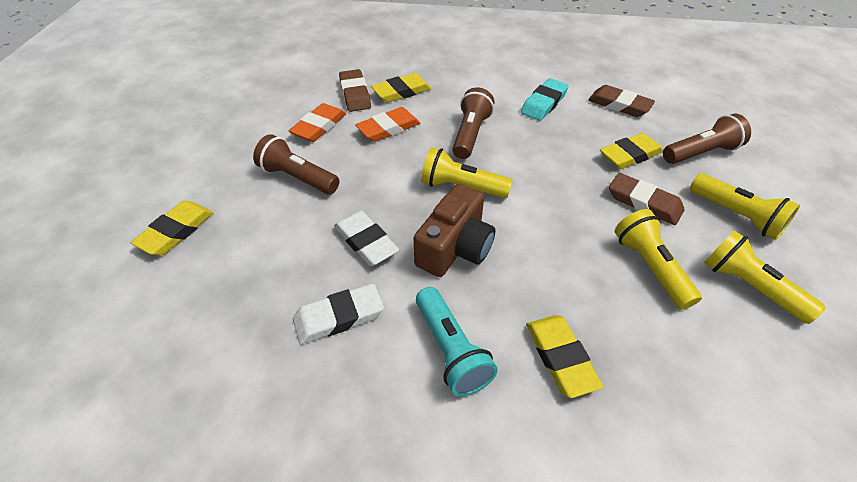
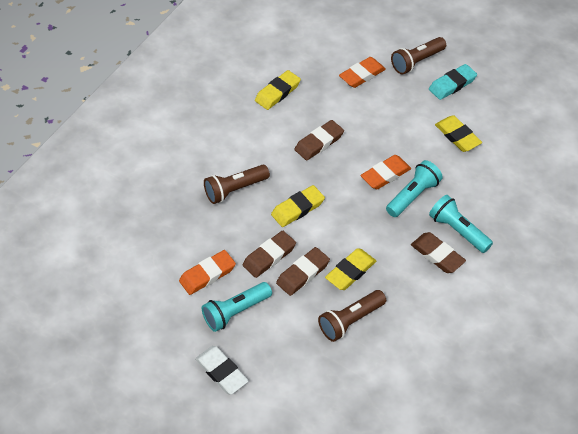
brown camera: 1 -> 0
brown eraser: 3 -> 4
orange eraser: 2 -> 3
turquoise flashlight: 1 -> 3
white eraser: 2 -> 1
yellow flashlight: 4 -> 0

